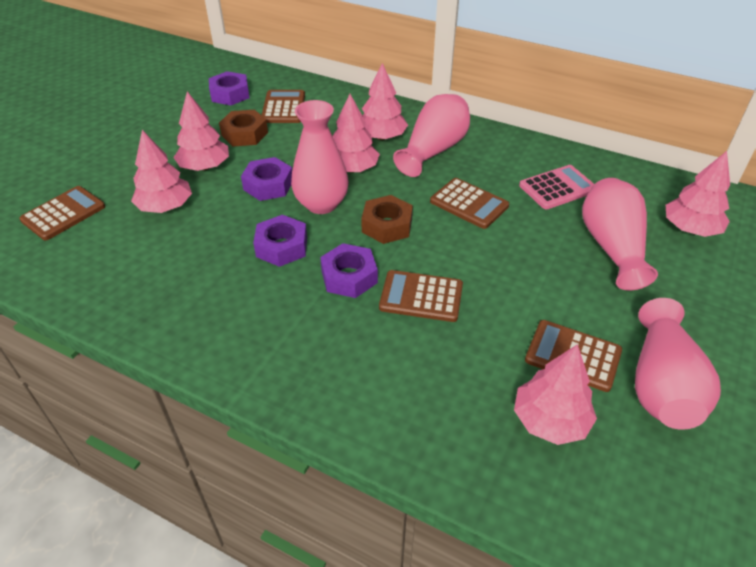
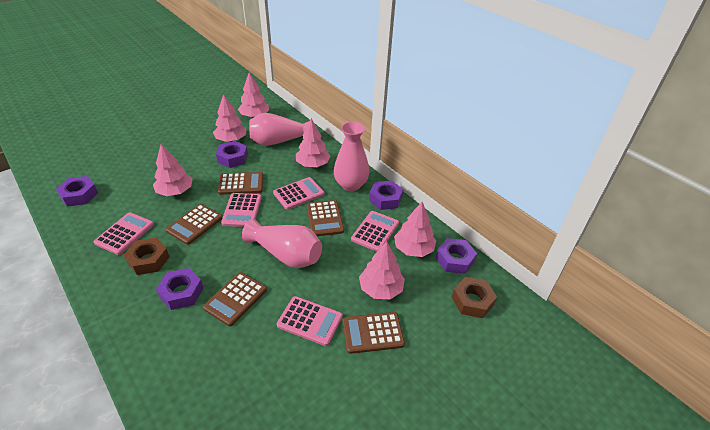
pink calculator: 1 -> 5
pink vase: 4 -> 3
purple nut: 4 -> 5

